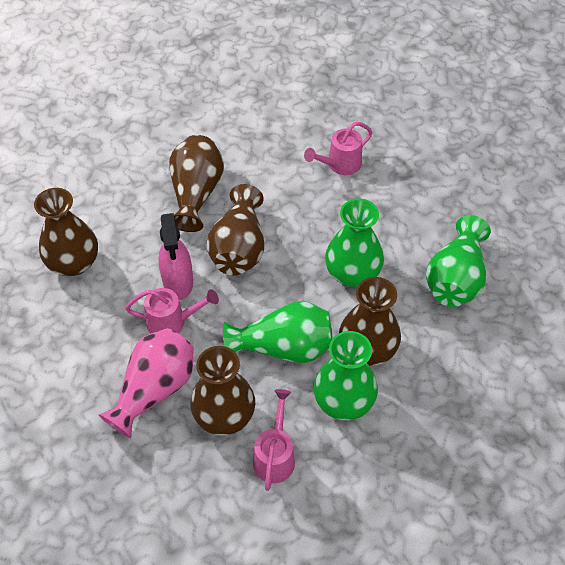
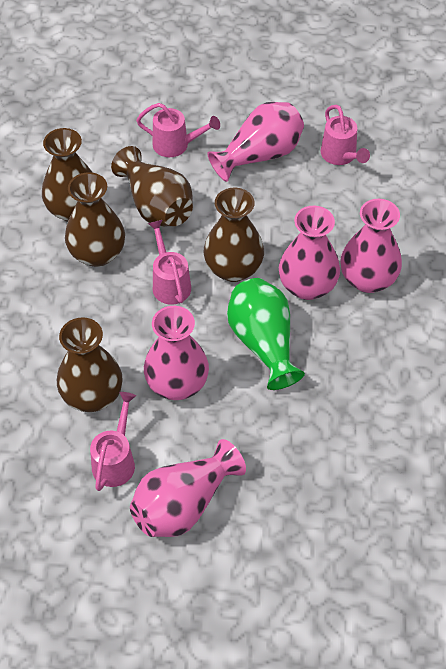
green vase: 4 -> 1
pink spray bottle: 1 -> 0
pink vase: 1 -> 5
pink watering can: 3 -> 4

